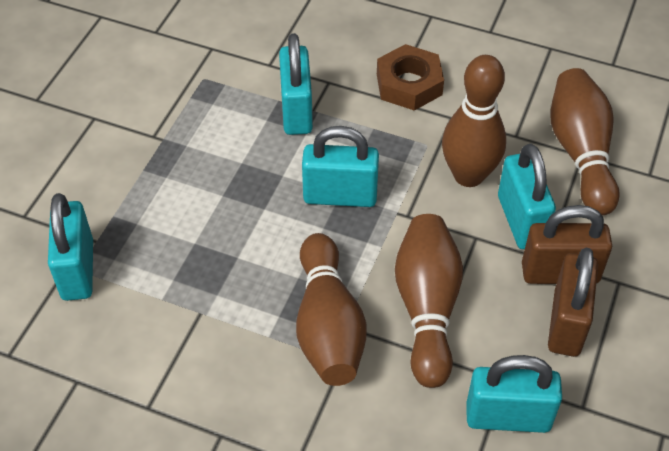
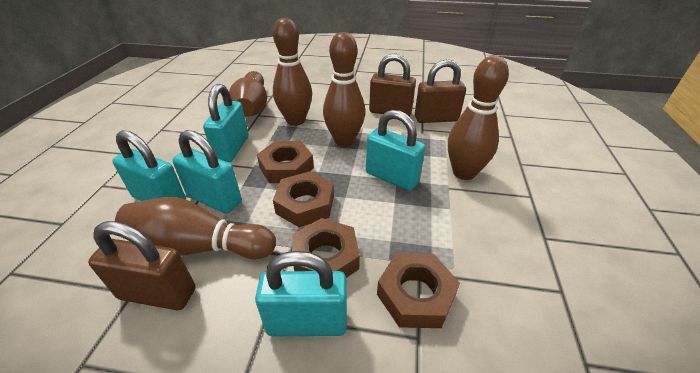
brown bowling pin: 4 -> 5
brown nut: 1 -> 4
brown padlock: 2 -> 3

